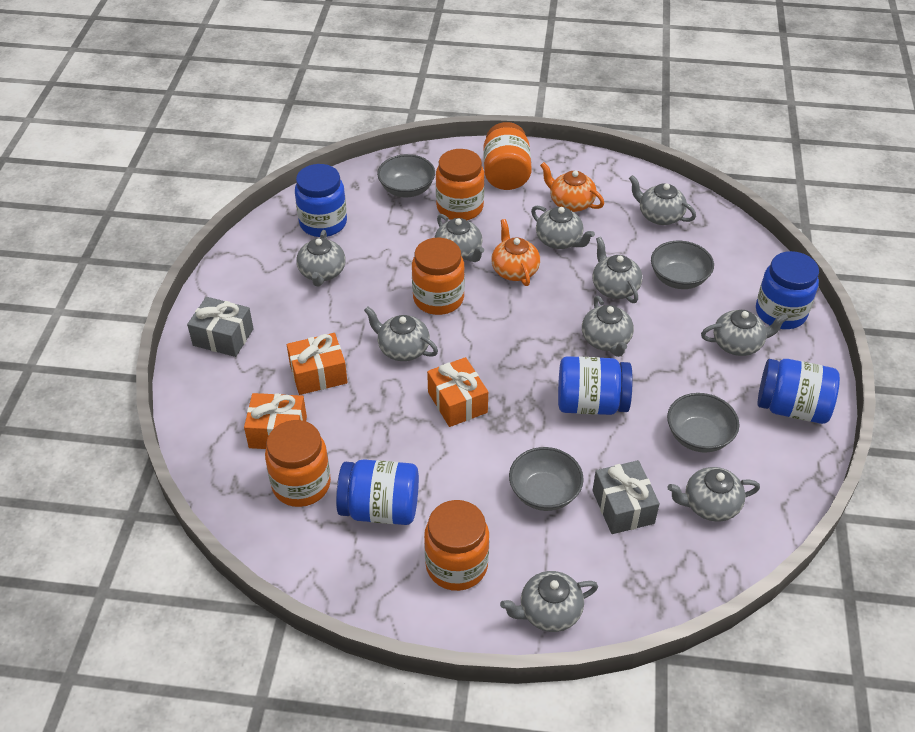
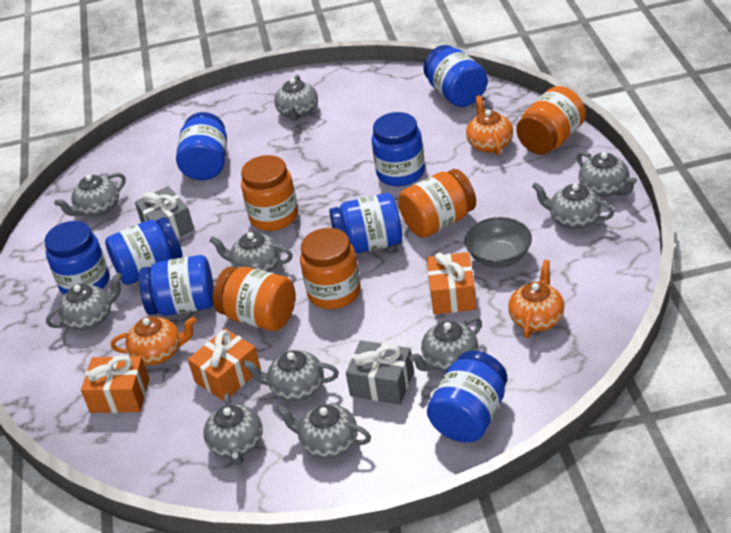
blue jar: 5 -> 8
grey bowl: 4 -> 1
orange teapot: 2 -> 3

